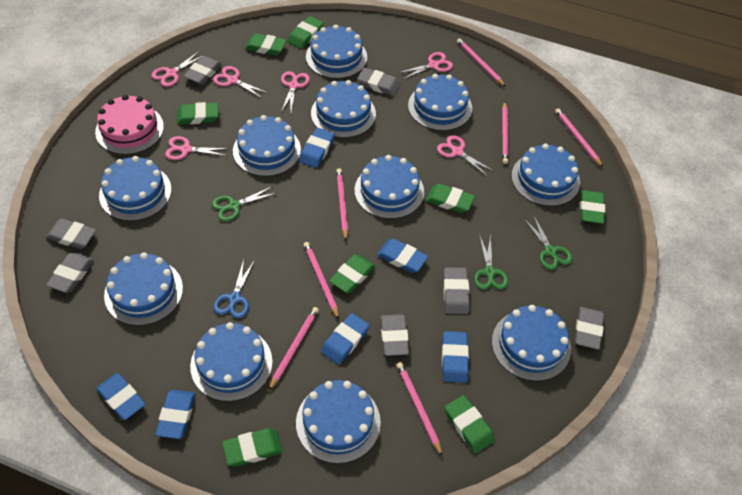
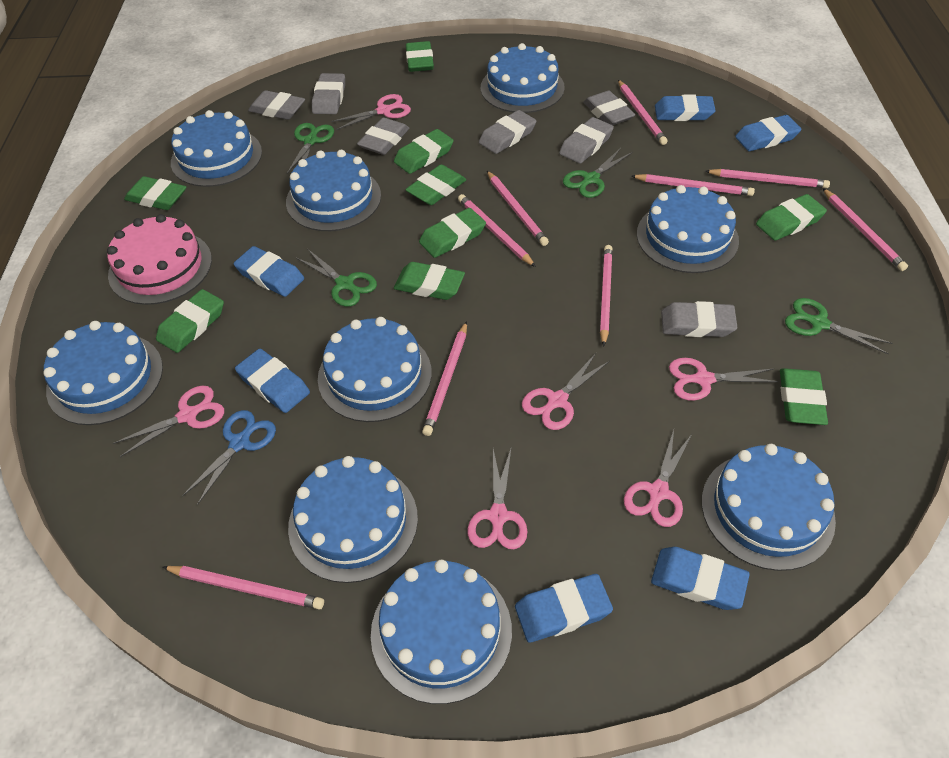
blue cake: 11 -> 9
green eraser: 8 -> 9
green scissors: 3 -> 4
pink pencil: 7 -> 9

